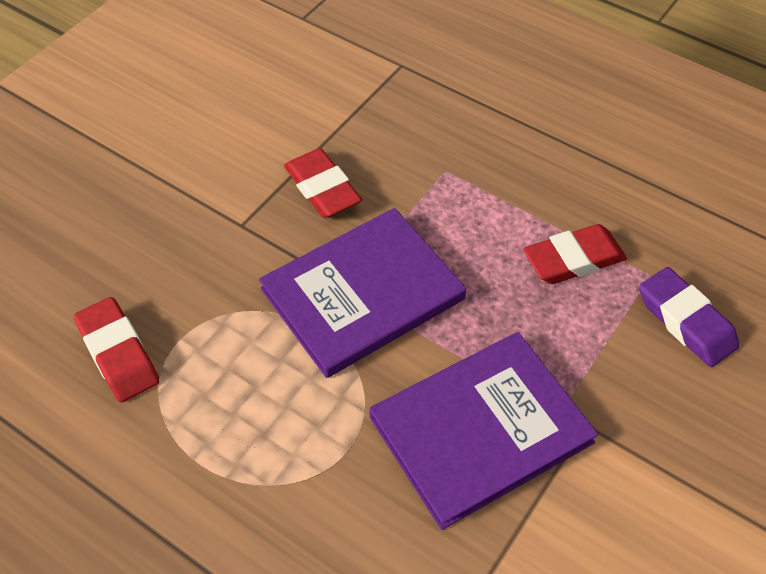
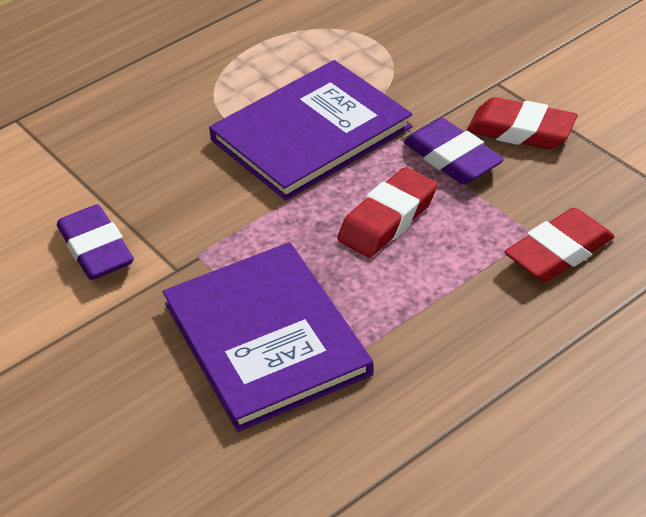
purple eraser: 1 -> 2

